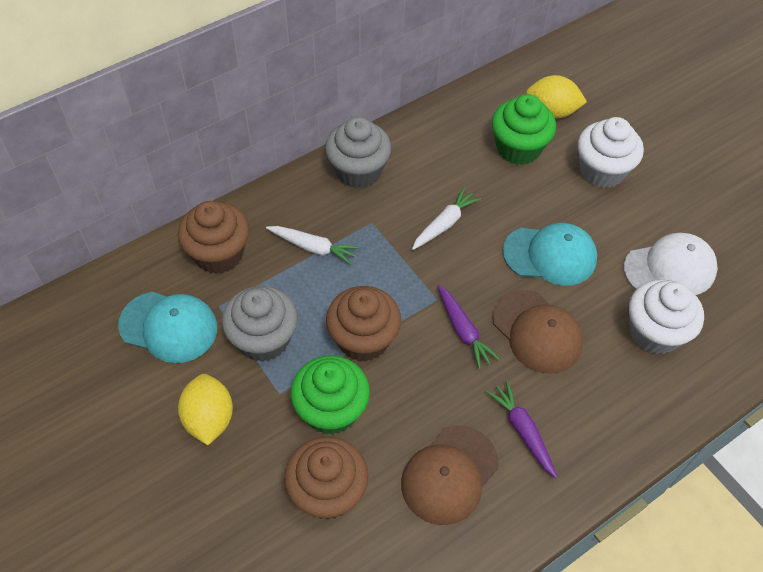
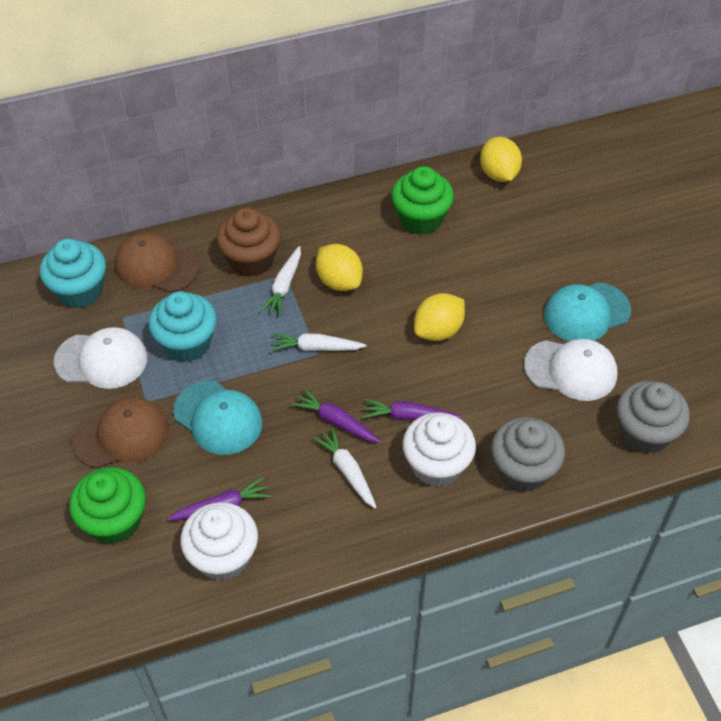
brown cupcake: 3 -> 1
purple carrot: 2 -> 3
turquoise cupcake: 0 -> 2
white cap: 1 -> 2
white carrot: 2 -> 3
yellow lemon: 2 -> 3

